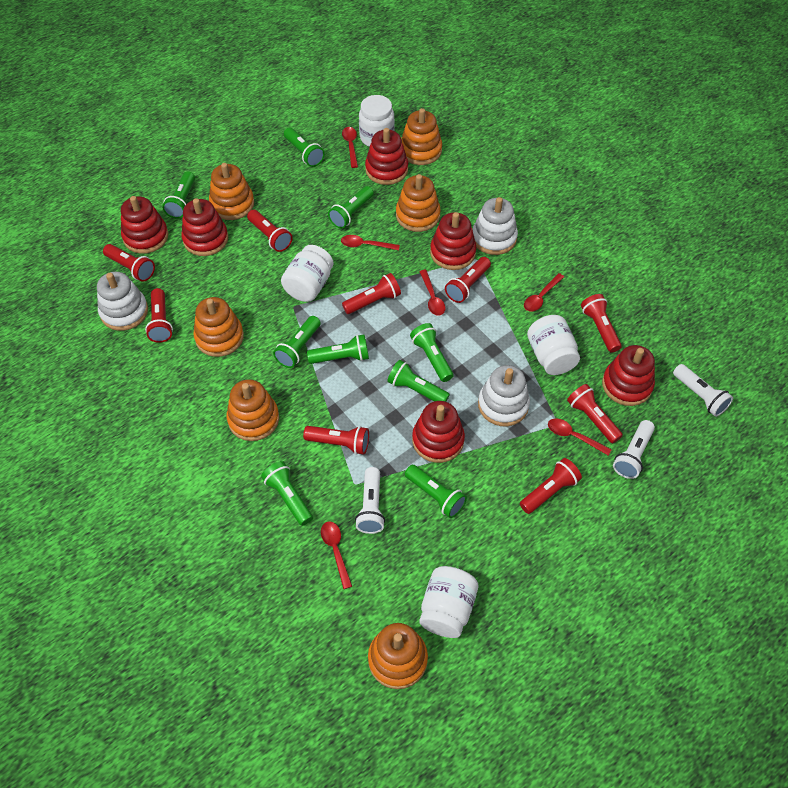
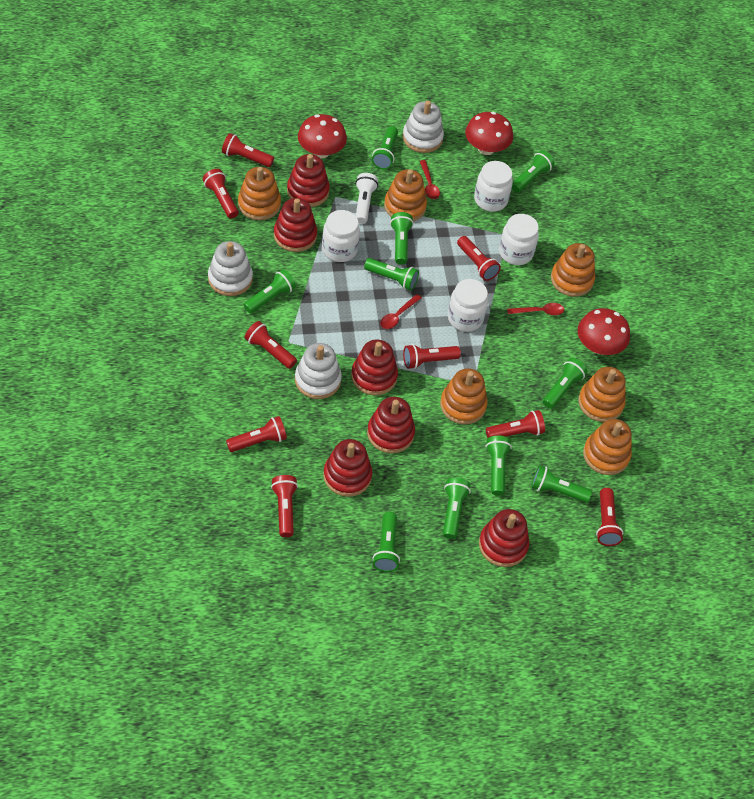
green flashlight: 9 -> 10
red mushroom: 0 -> 3
red spoon: 6 -> 3
white flashlight: 3 -> 1

